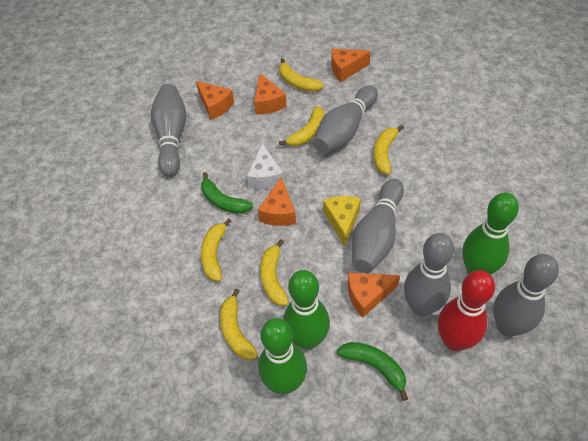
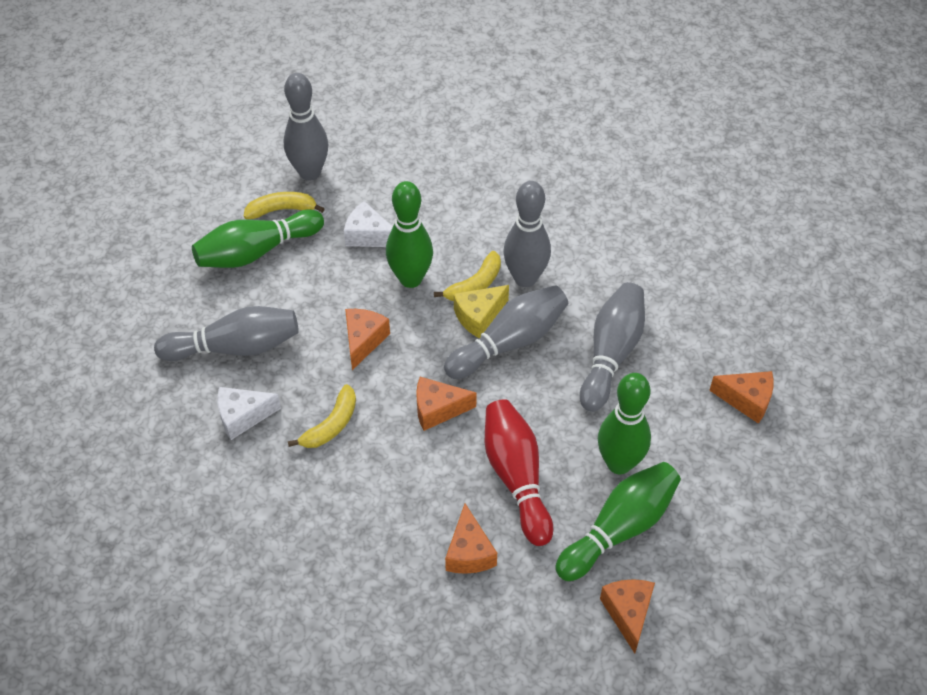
green banana: 2 -> 0
green bowling pin: 3 -> 4
white cheese: 1 -> 2
yellow banana: 6 -> 3

